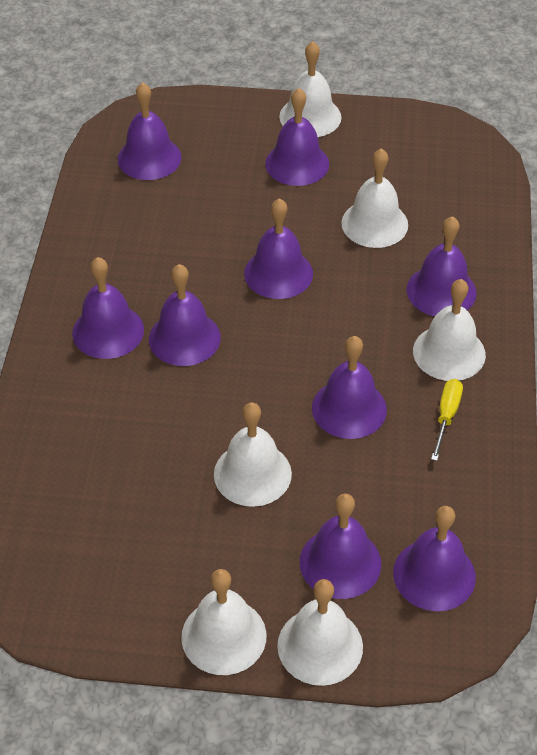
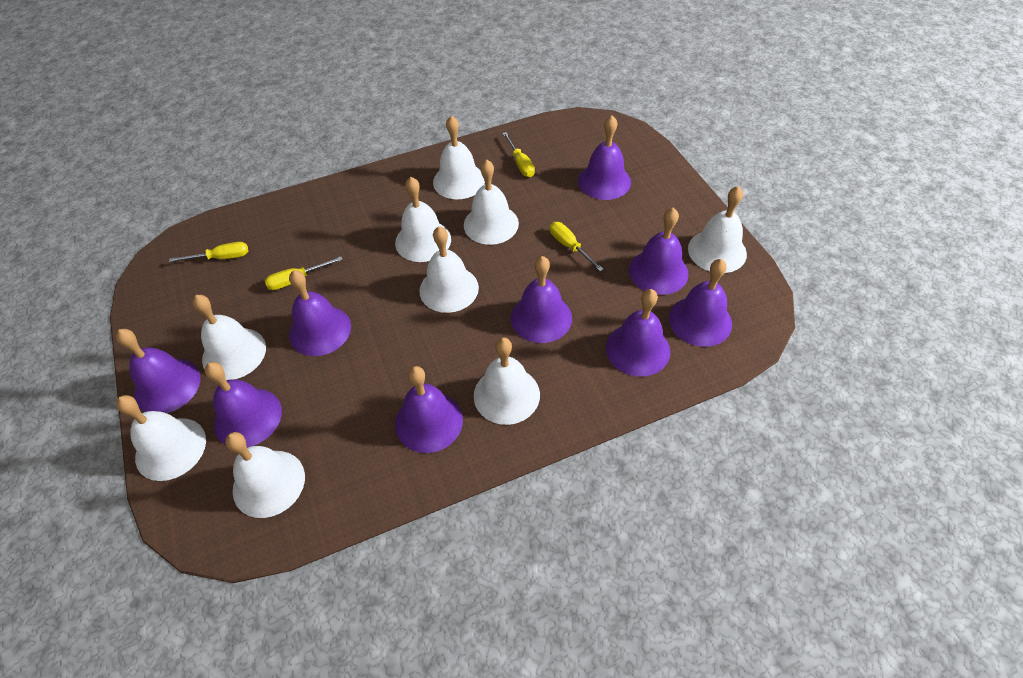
white bell: 6 -> 9
yellow screwdriver: 1 -> 4

